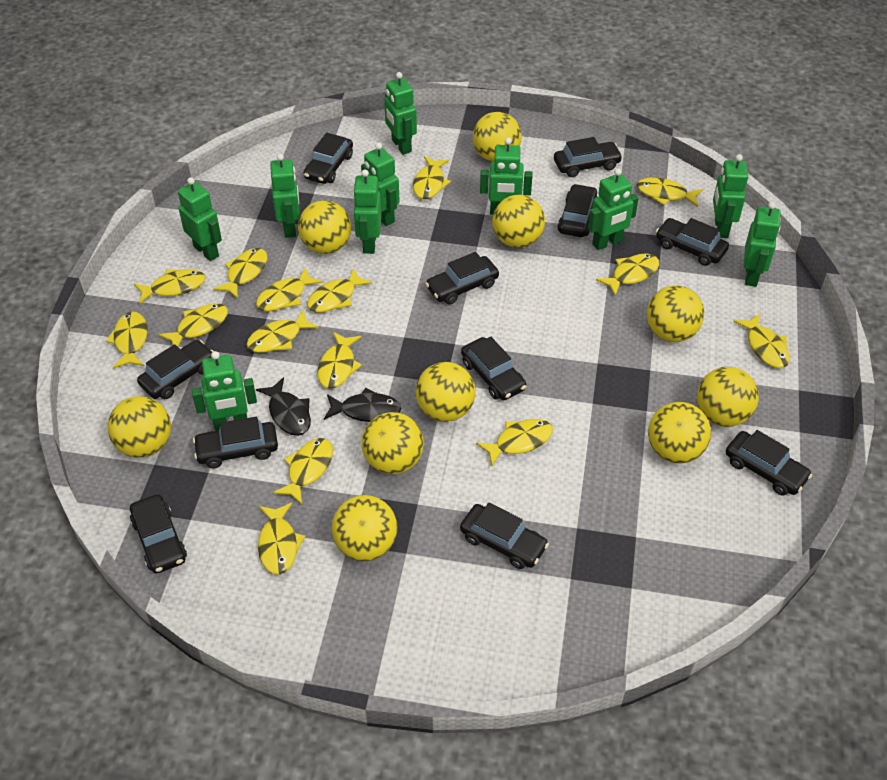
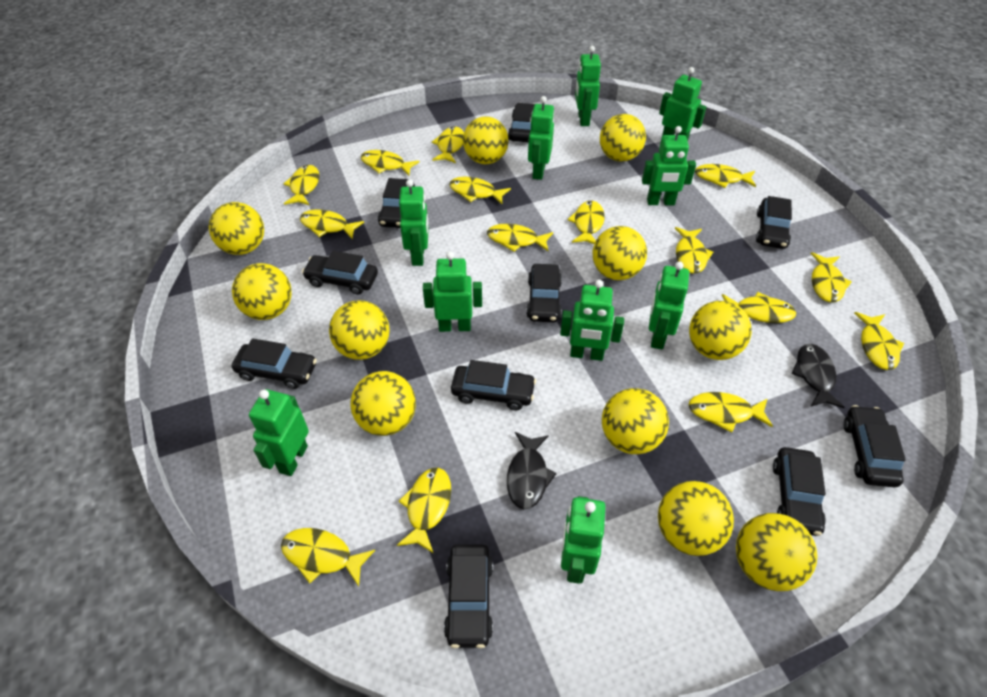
black car: 11 -> 10
yellow ball: 10 -> 11

